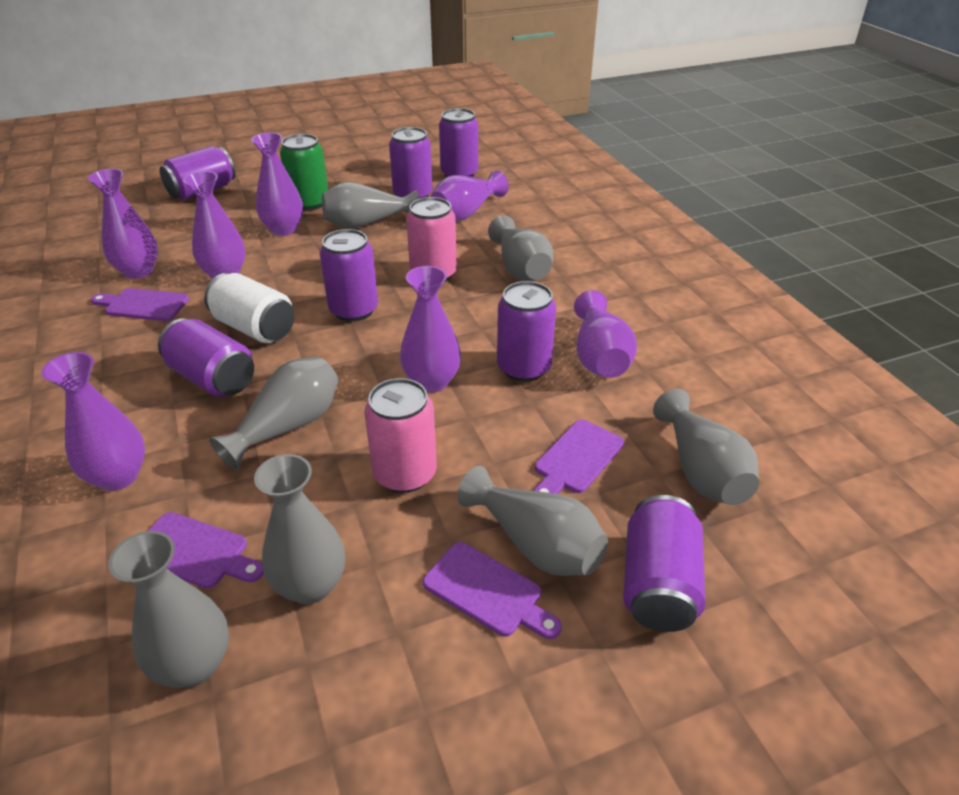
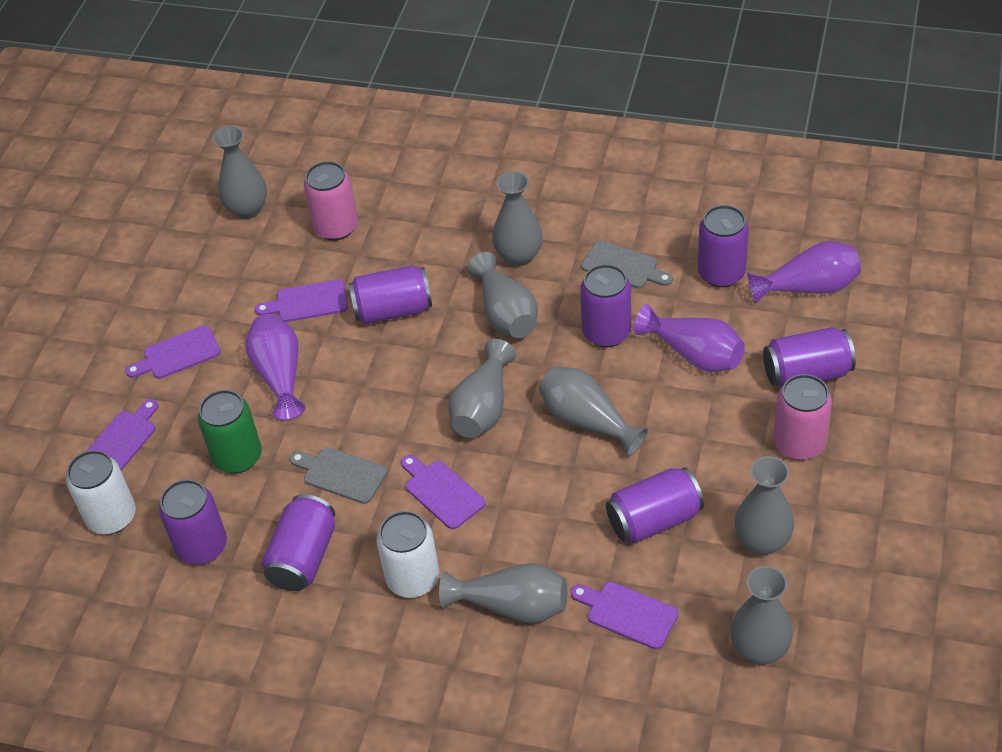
grey cutting board: 0 -> 2
grey vase: 7 -> 8
purple cutting board: 4 -> 5
purple vase: 7 -> 3
white can: 1 -> 2

